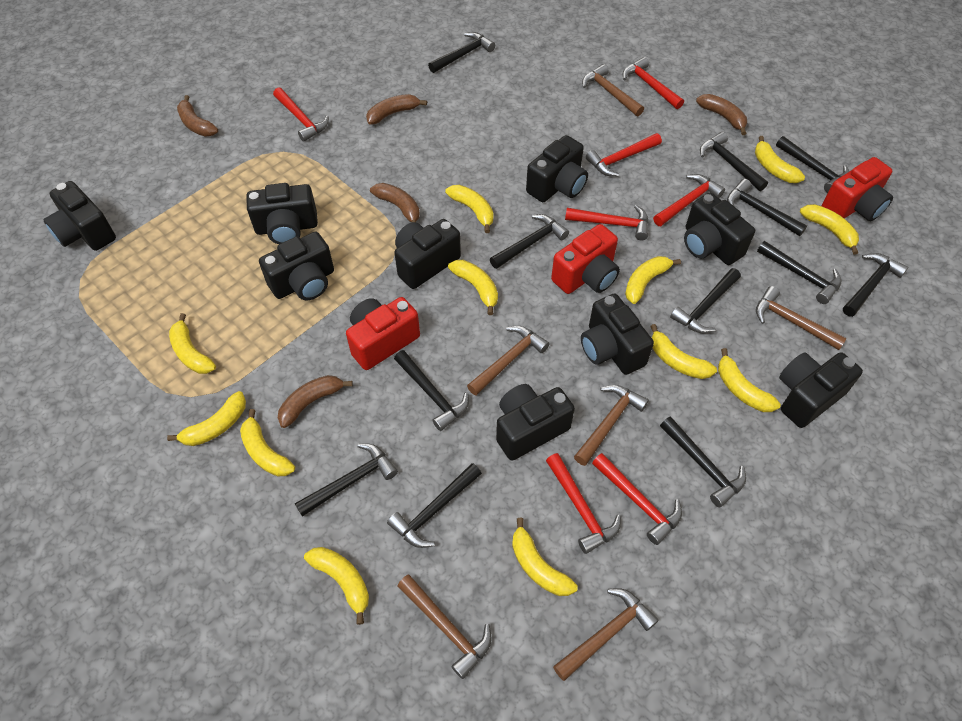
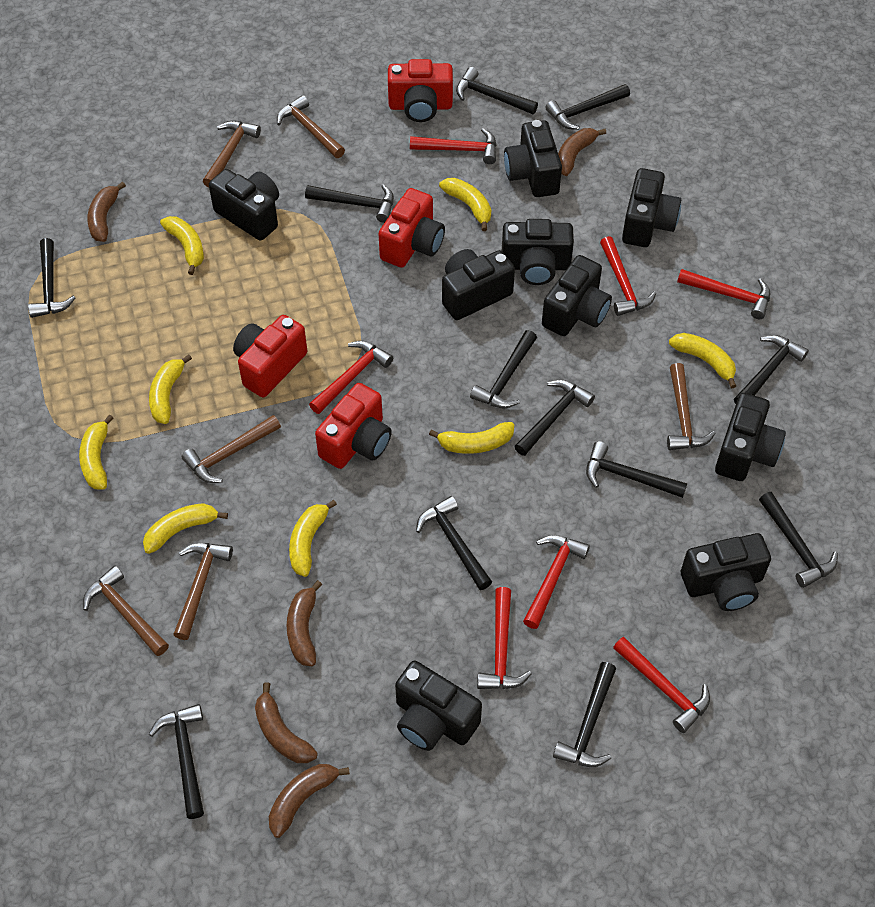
red camera: 3 -> 4
yellow banana: 12 -> 8

